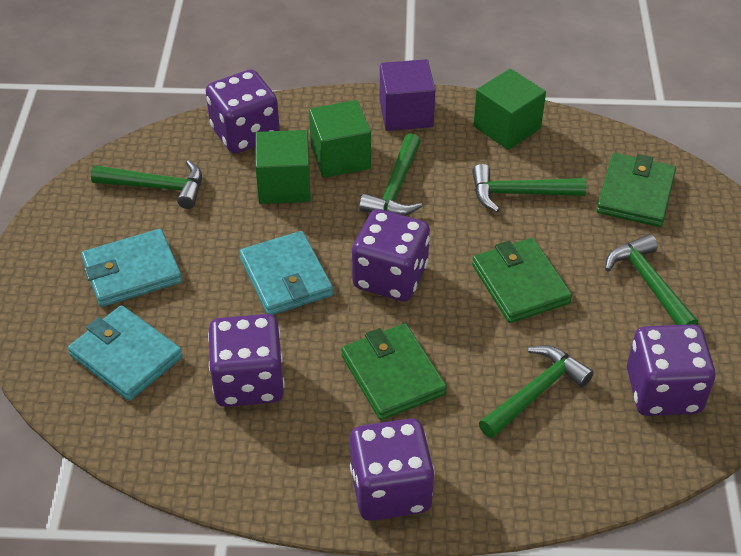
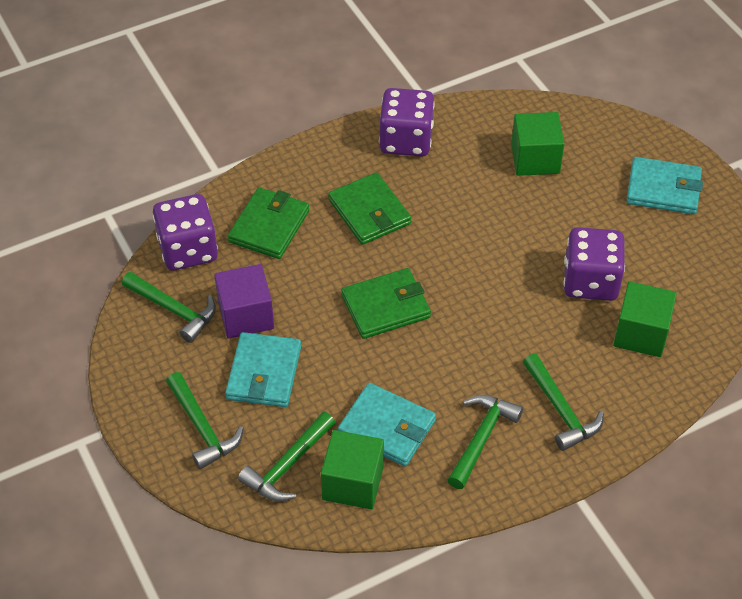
purple dice: 5 -> 3

